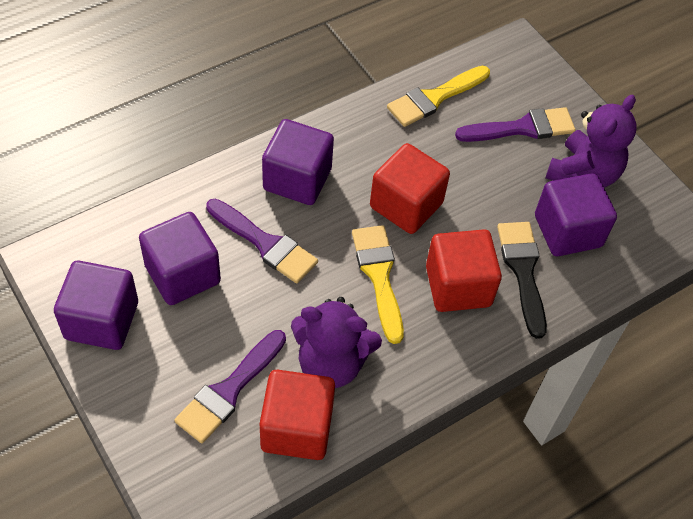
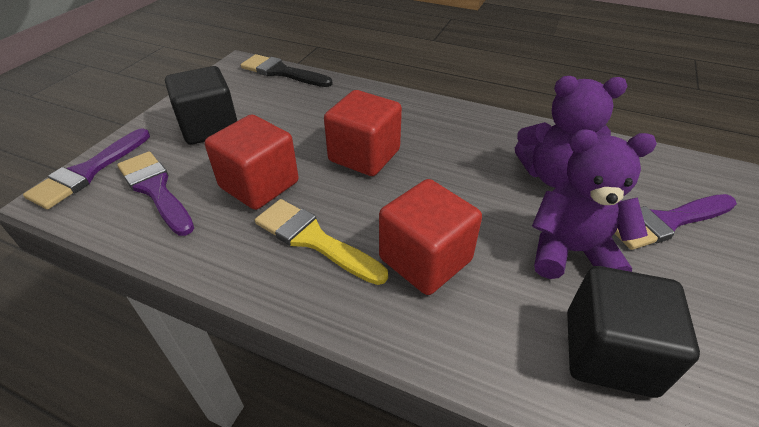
black cube: 0 -> 2
purple cube: 4 -> 0
yellow brush: 2 -> 1

